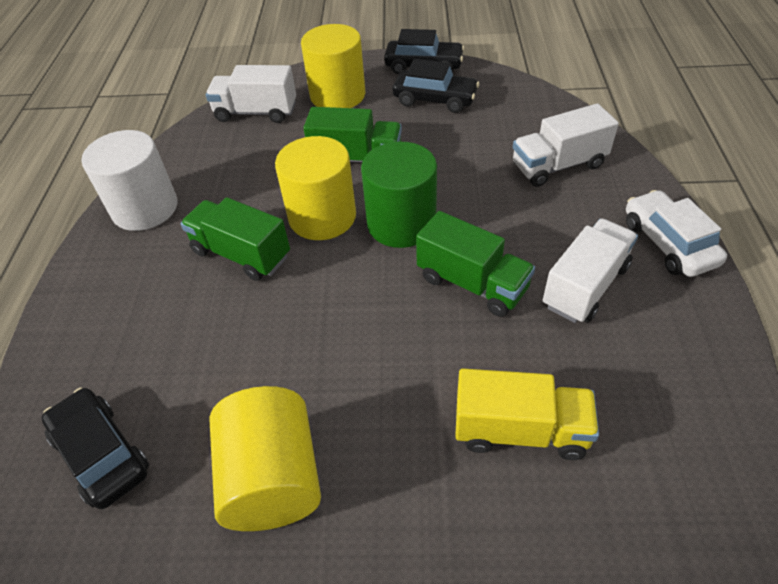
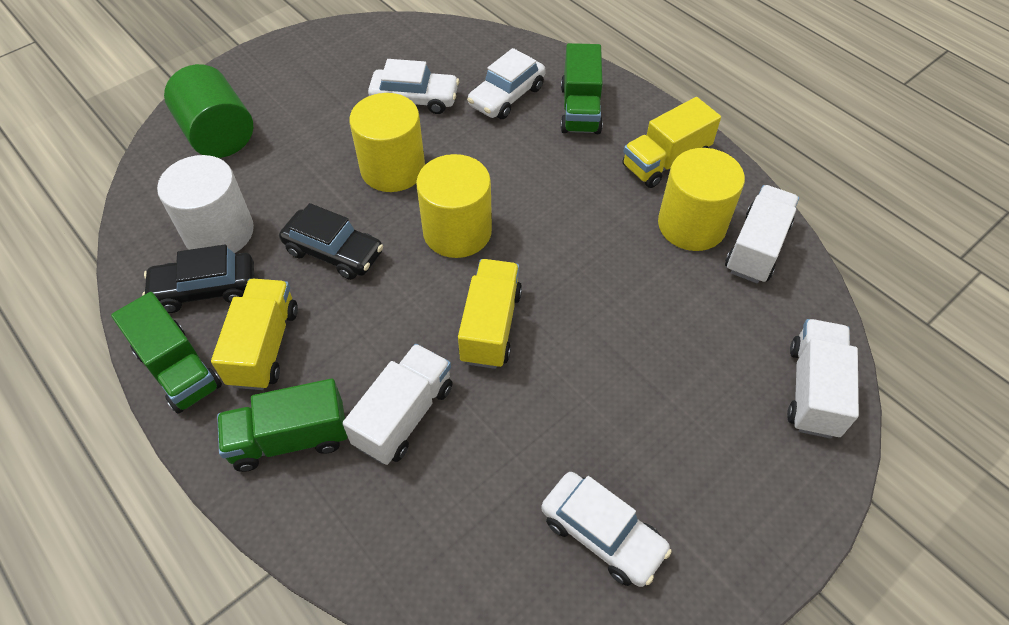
black car: 3 -> 2
white car: 1 -> 3
yellow truck: 1 -> 3

